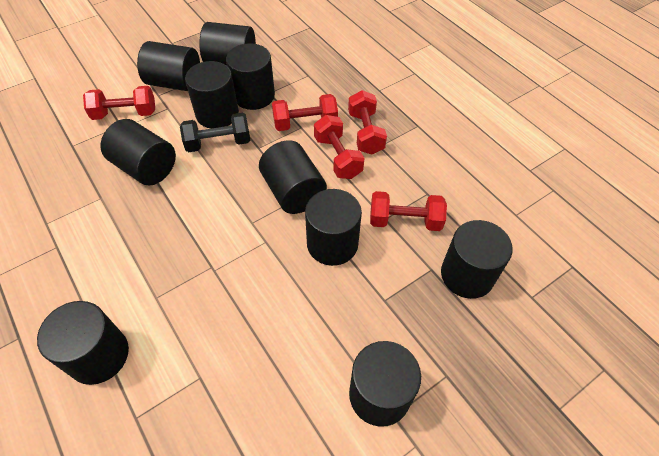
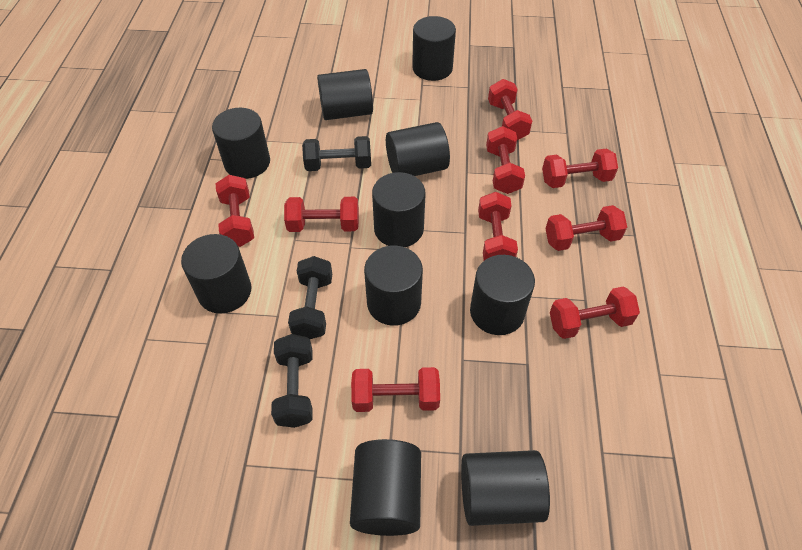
black dumbbell: 1 -> 3
red dumbbell: 5 -> 9

